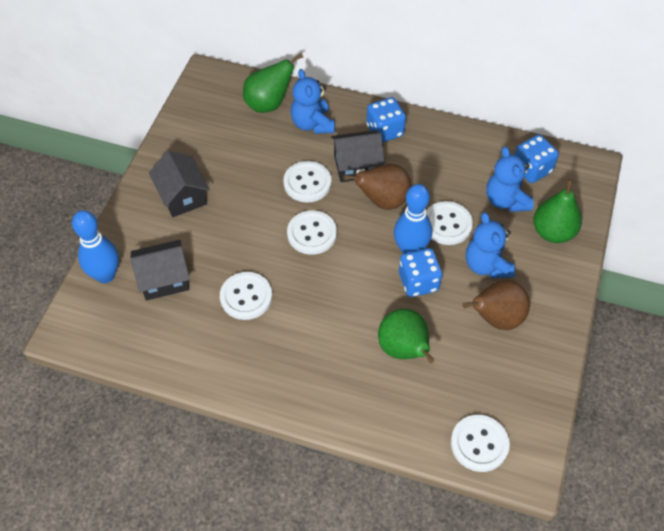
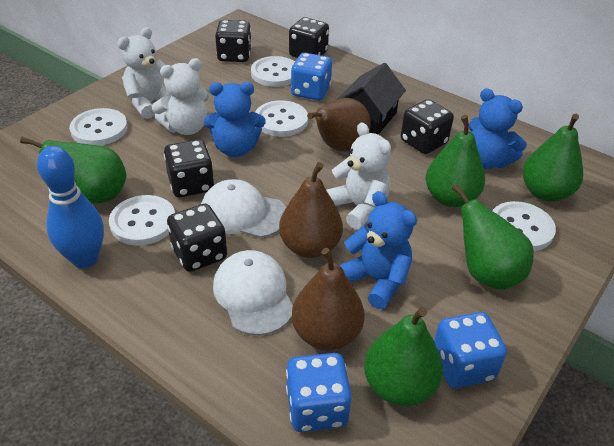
black dice: 0 -> 5
black house: 3 -> 1
blue bowling pin: 2 -> 1
brown pear: 2 -> 3
green pear: 3 -> 5
white cap: 0 -> 2
white teddy bear: 0 -> 3

